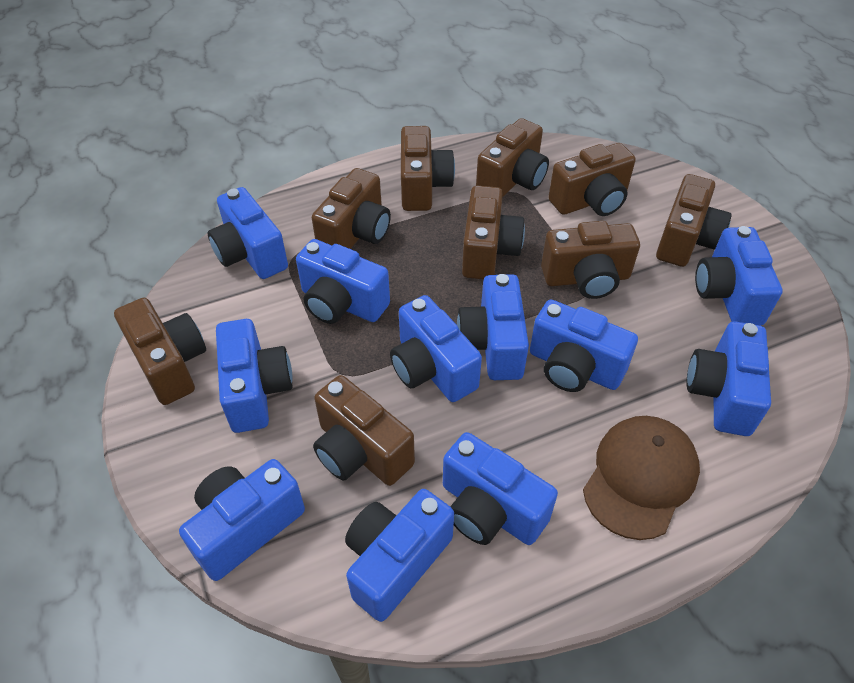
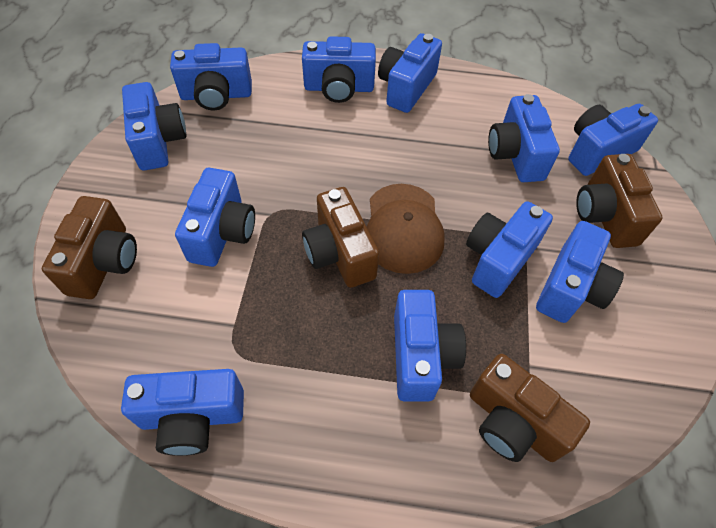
brown camera: 9 -> 4

